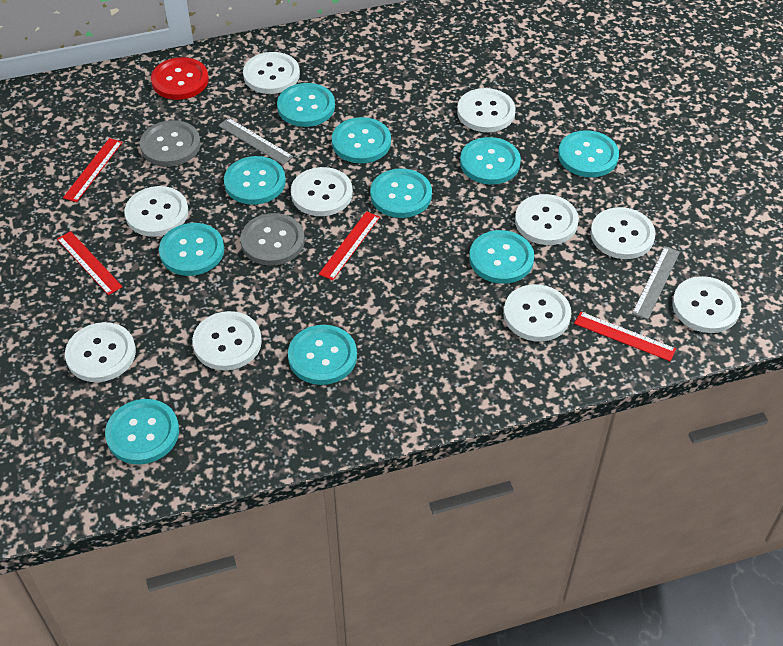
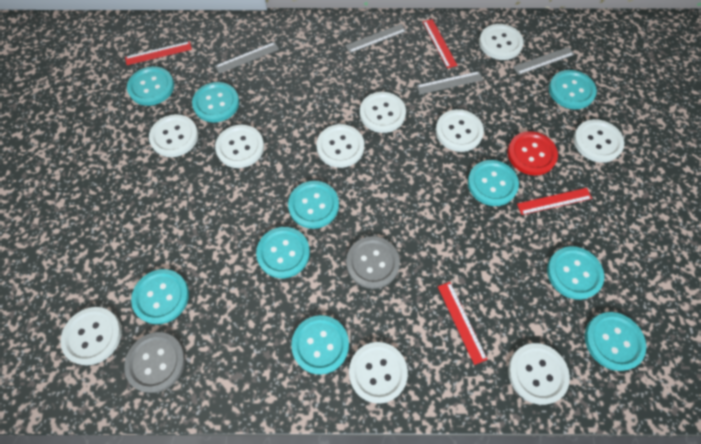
grey ruler: 2 -> 4

